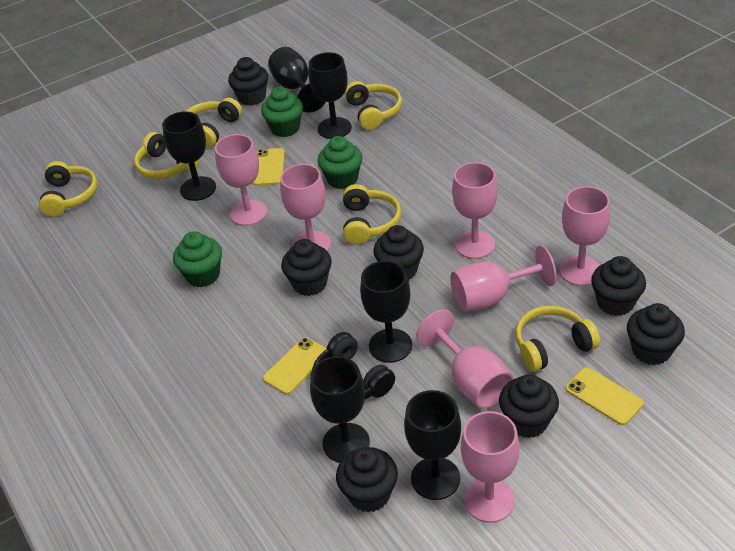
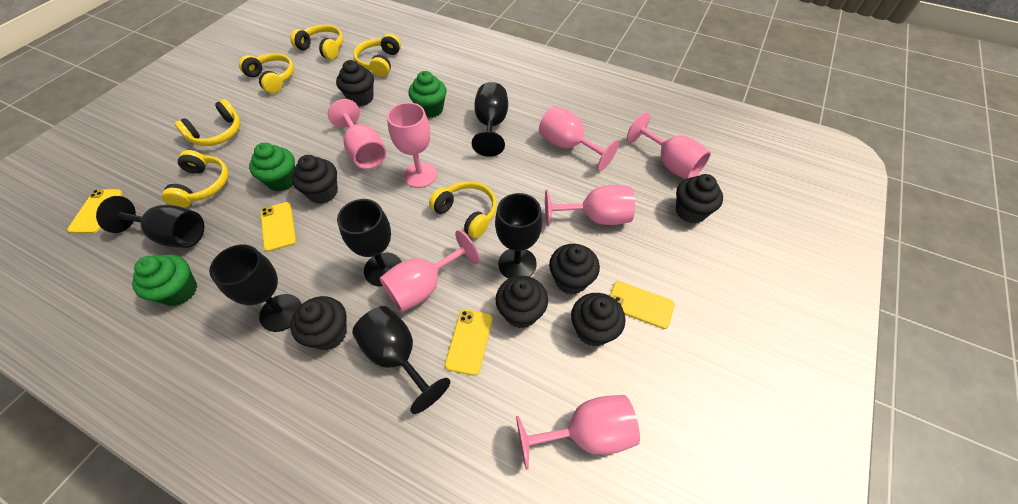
black headphones: 1 -> 0
yellow phone: 3 -> 4

